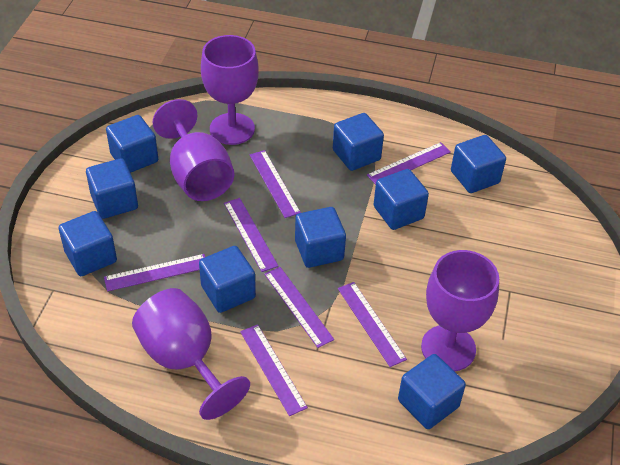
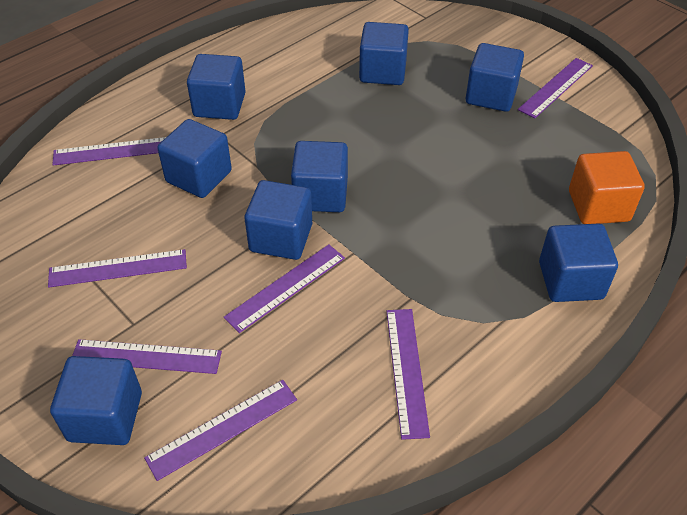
blue cube: 9 -> 8
orange cube: 0 -> 1
purple goblet: 4 -> 0

